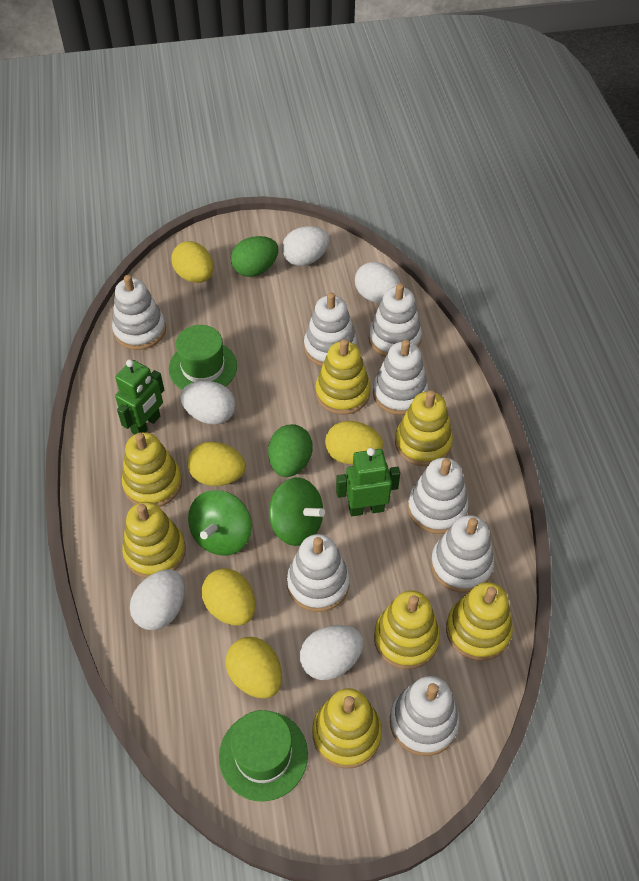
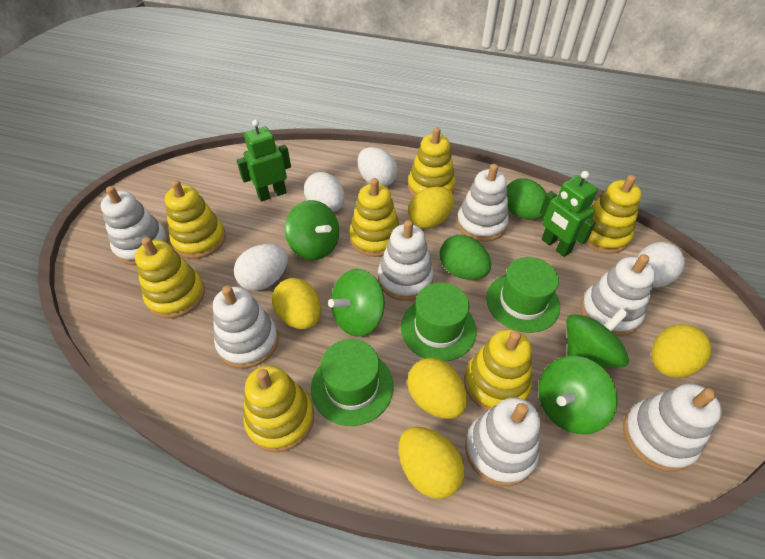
green hat: 2 -> 3
green spinning top: 2 -> 4
white egg: 5 -> 4
white stacking toy: 8 -> 7

